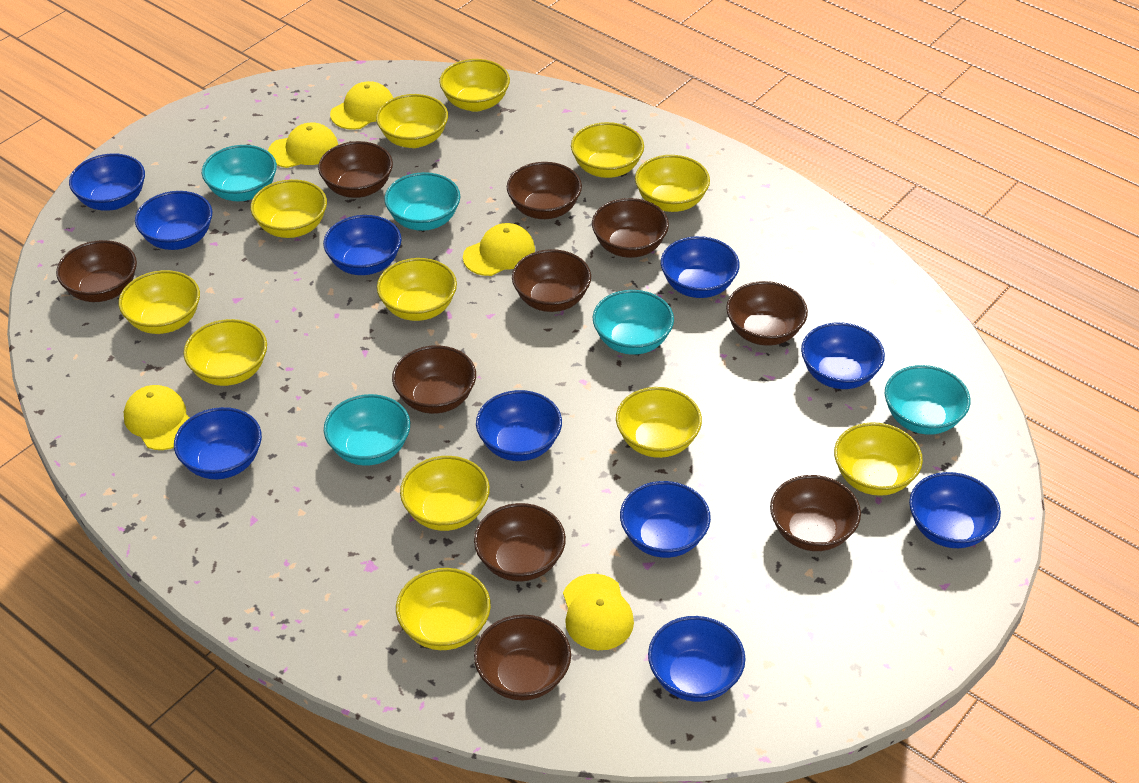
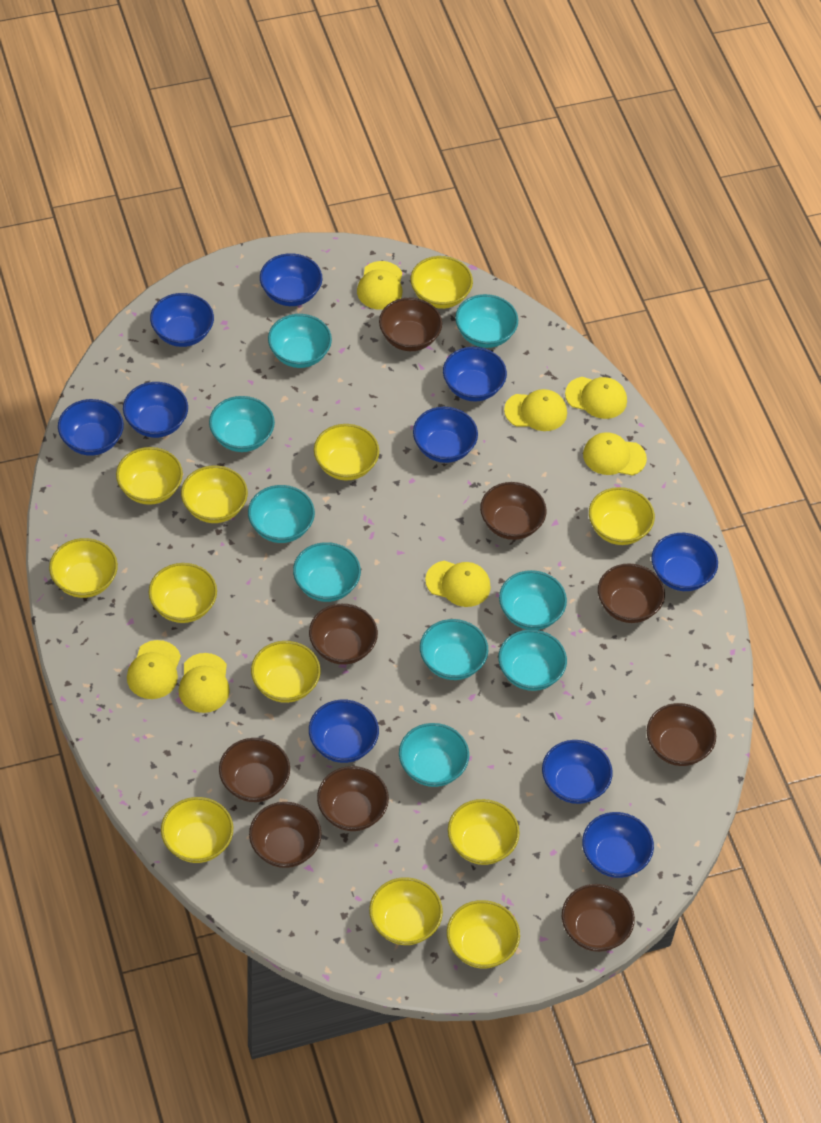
brown bowl: 10 -> 9
turquoise bowl: 5 -> 9
yellow cap: 5 -> 7

